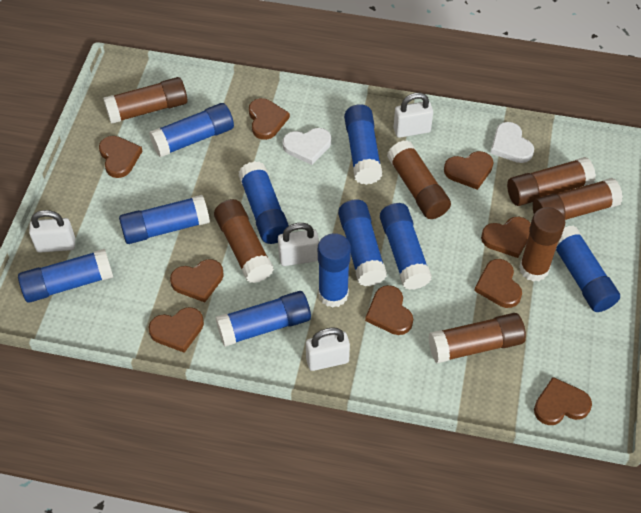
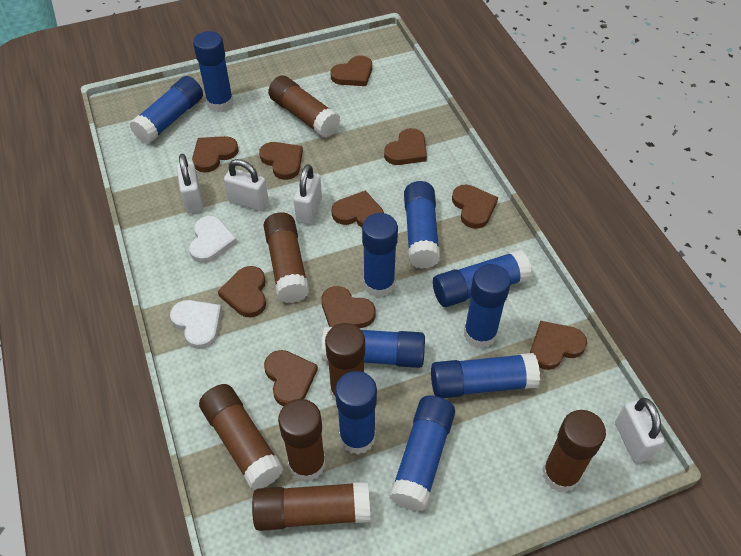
brown heart: 9 -> 10

